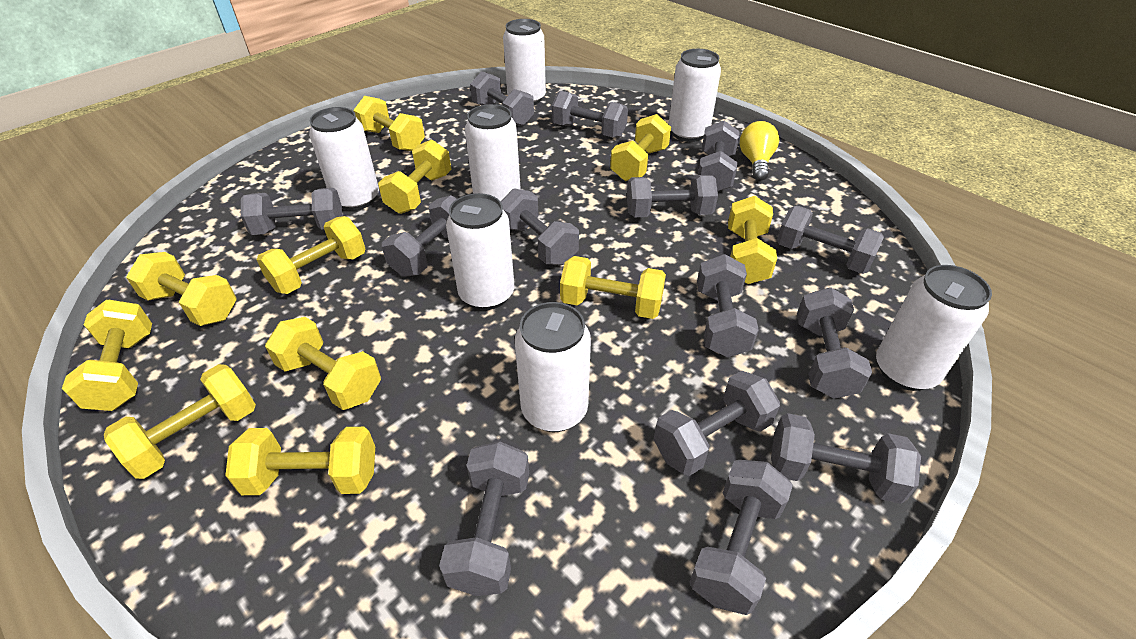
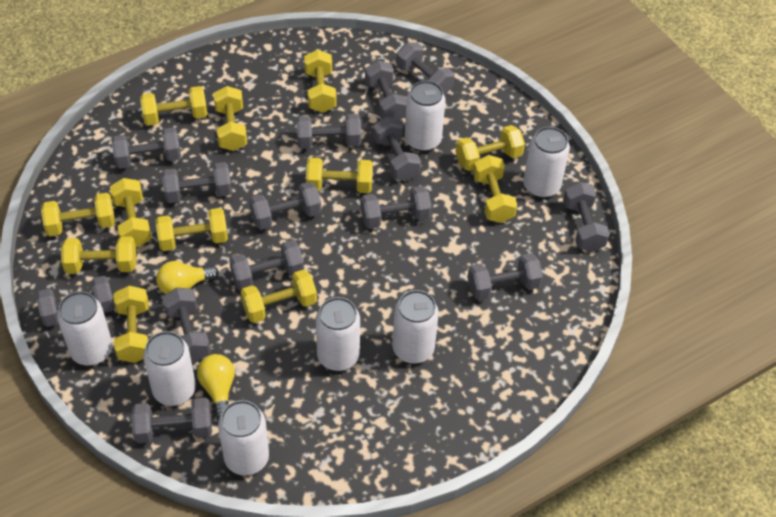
yellow dumbbell: 11 -> 12
yellow light bulb: 1 -> 2

